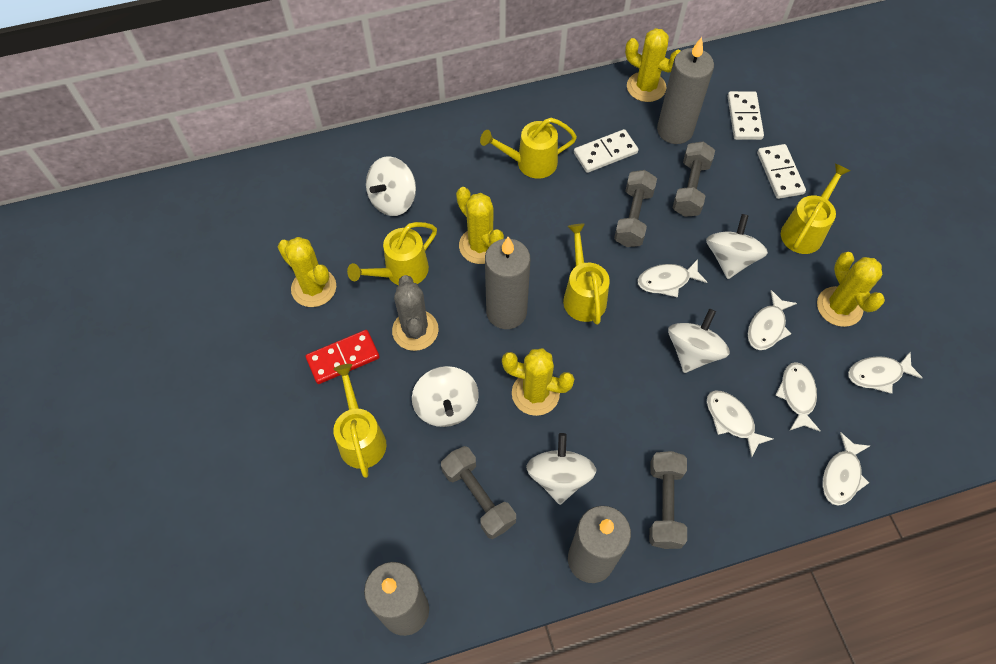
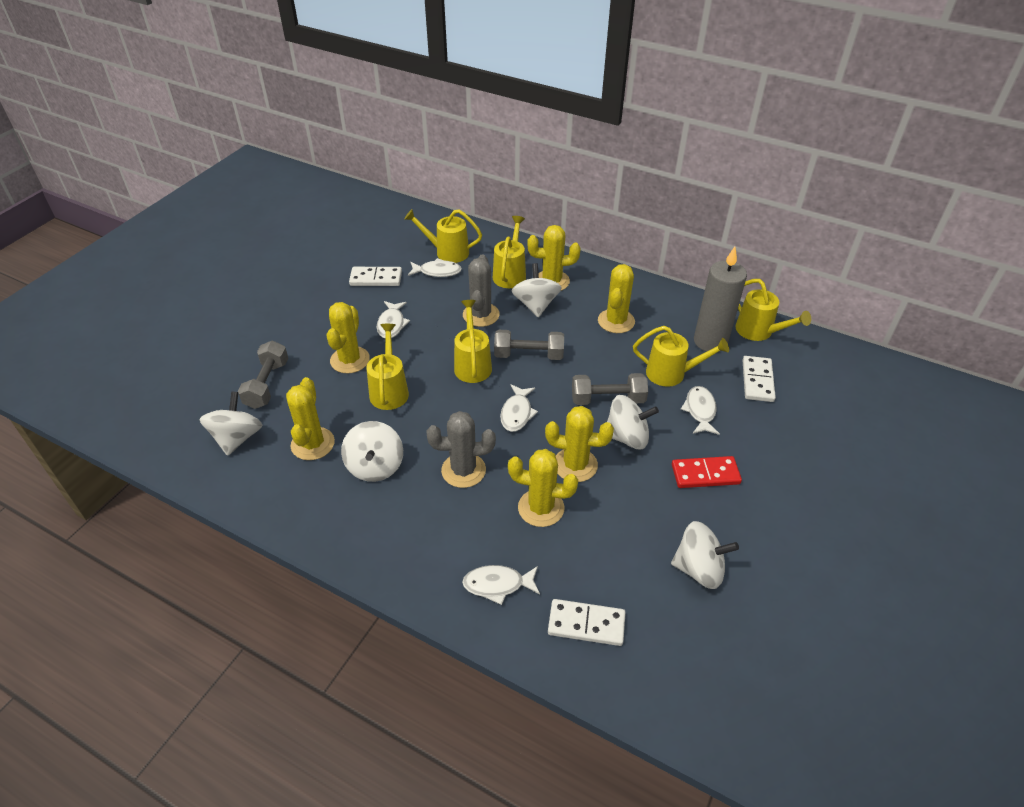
grey cactus: 1 -> 2
grey candle: 4 -> 1
grey dumbbell: 4 -> 3
white fish: 6 -> 5
yellow cactus: 5 -> 6
yellow watering can: 5 -> 6

